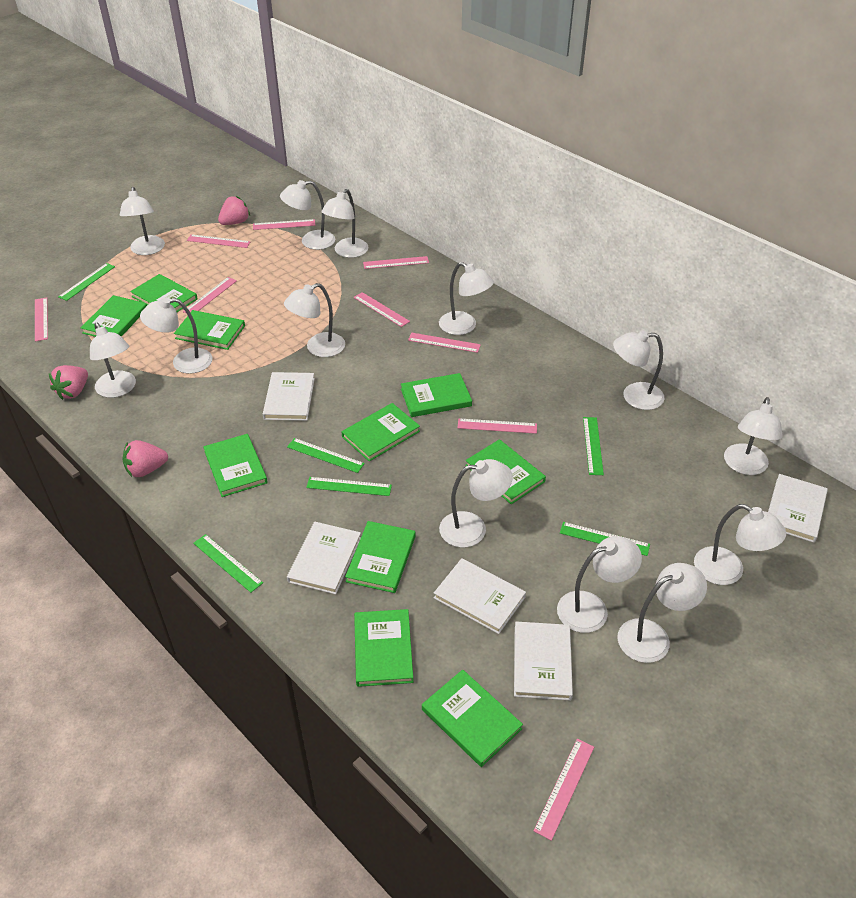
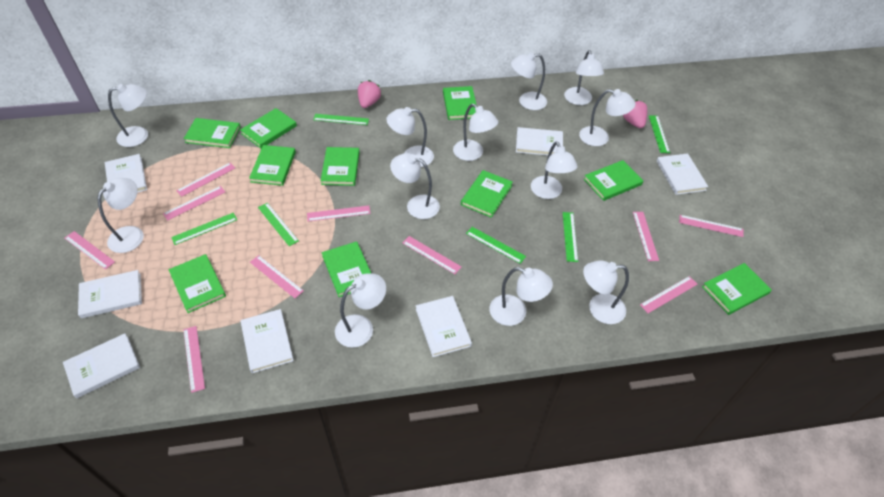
pink ruler: 9 -> 10
pink strawberry: 3 -> 2
white book: 5 -> 7
white lamp: 13 -> 12

